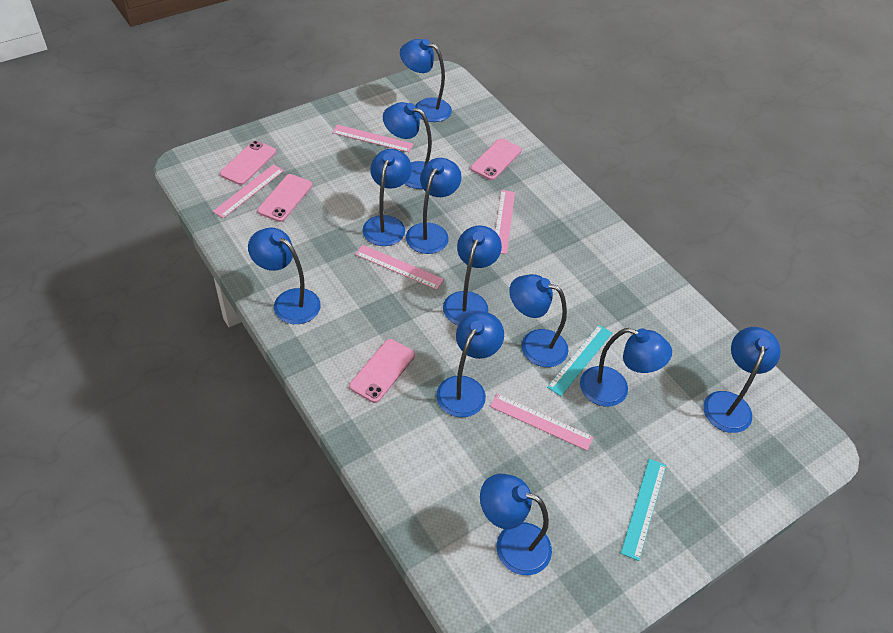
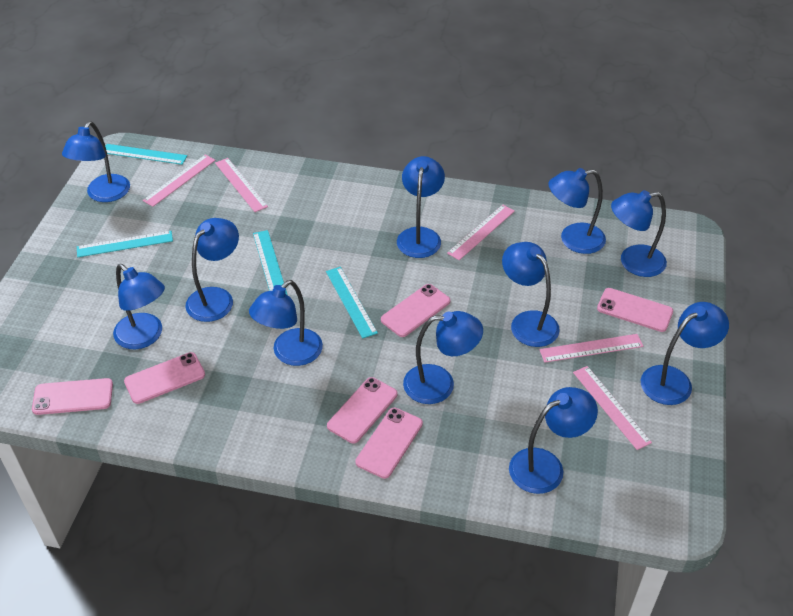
pink phone: 4 -> 6
turquoise ruler: 2 -> 4

